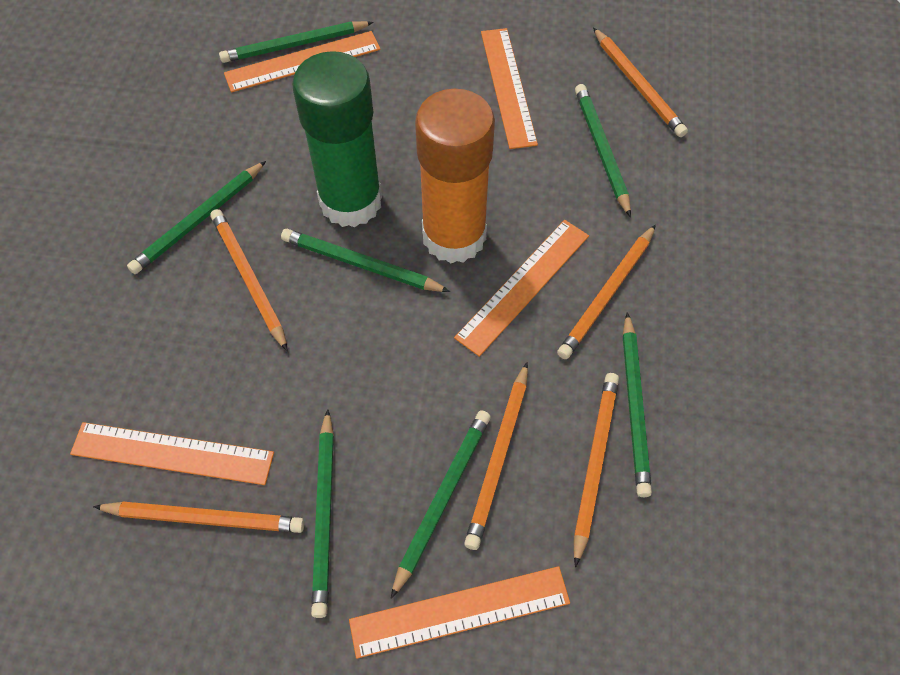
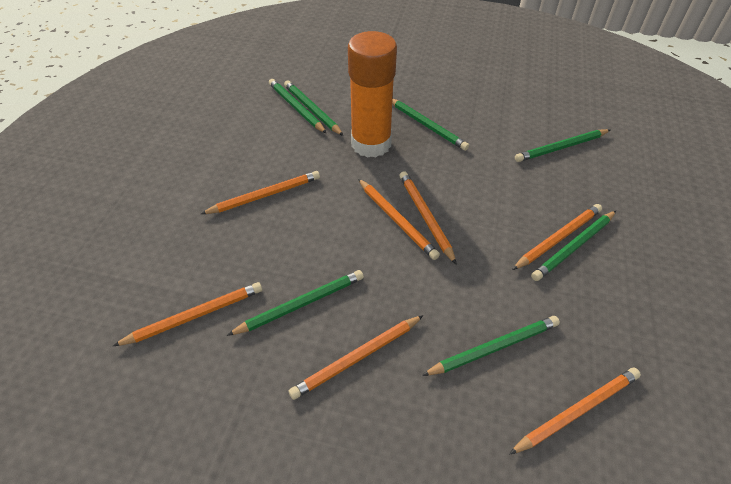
green glue stick: 1 -> 0
orange pencil: 6 -> 7
orange ruler: 5 -> 0

